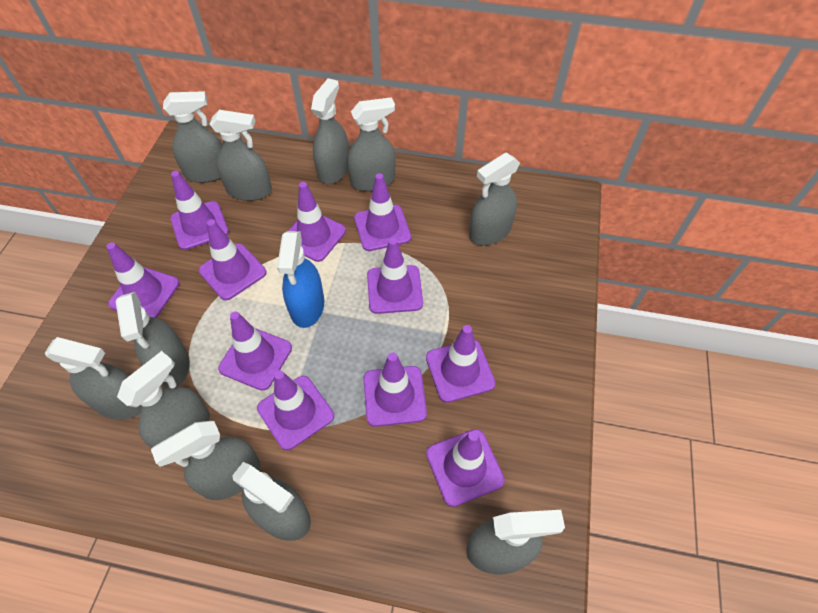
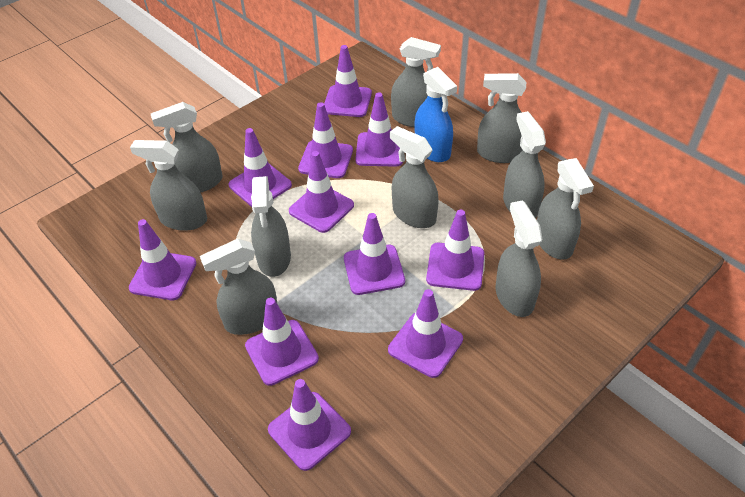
grey spray bottle: 11 -> 10

